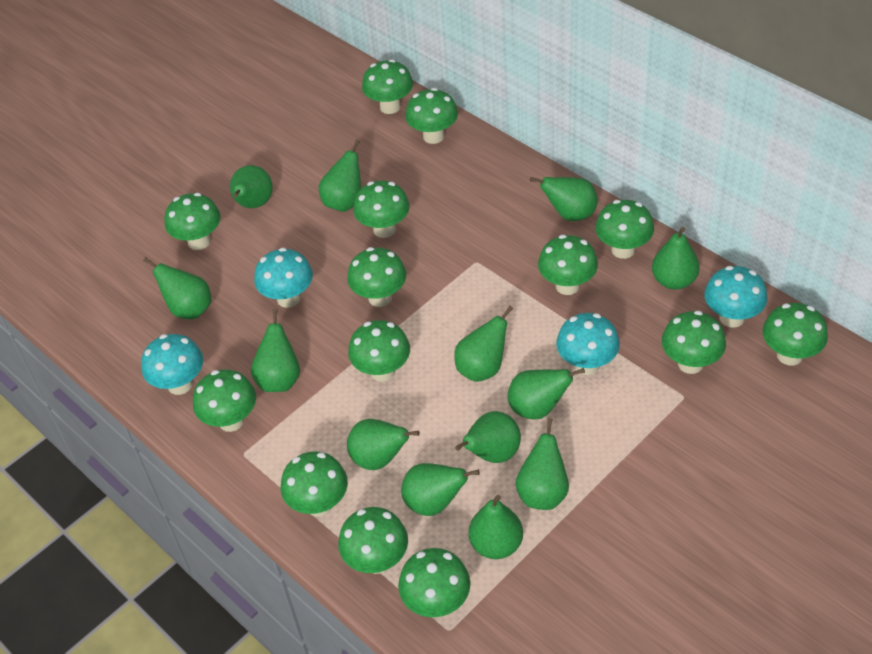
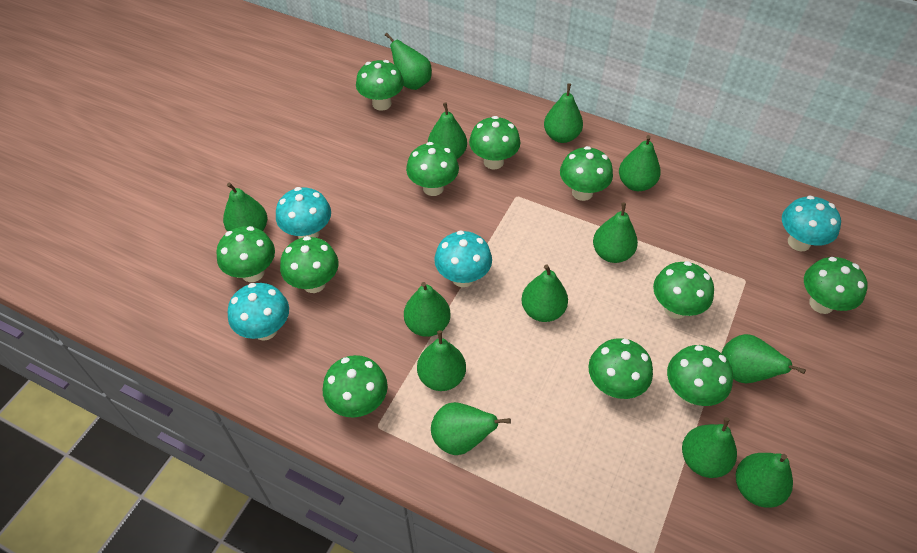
green mushroom: 14 -> 11

